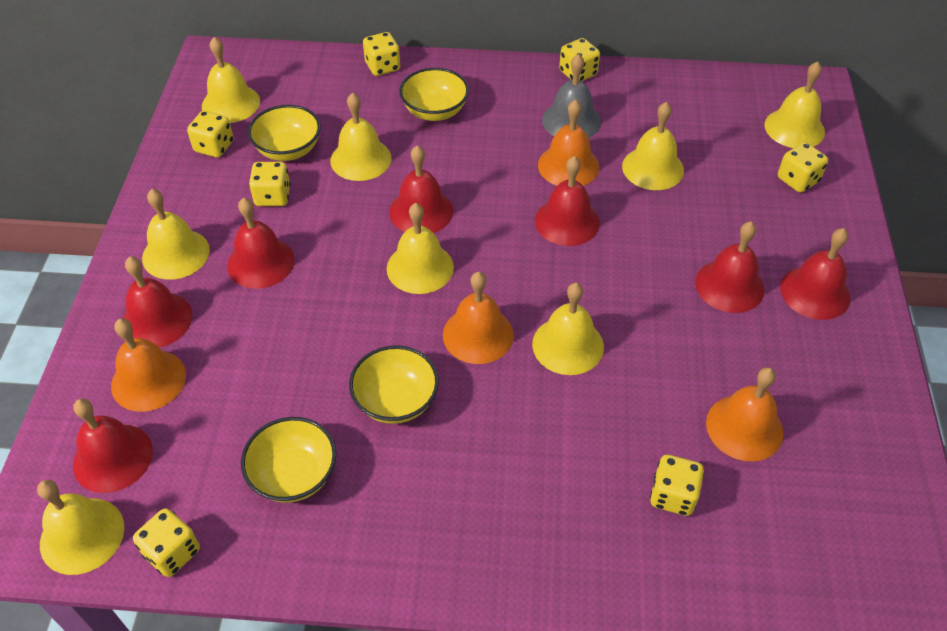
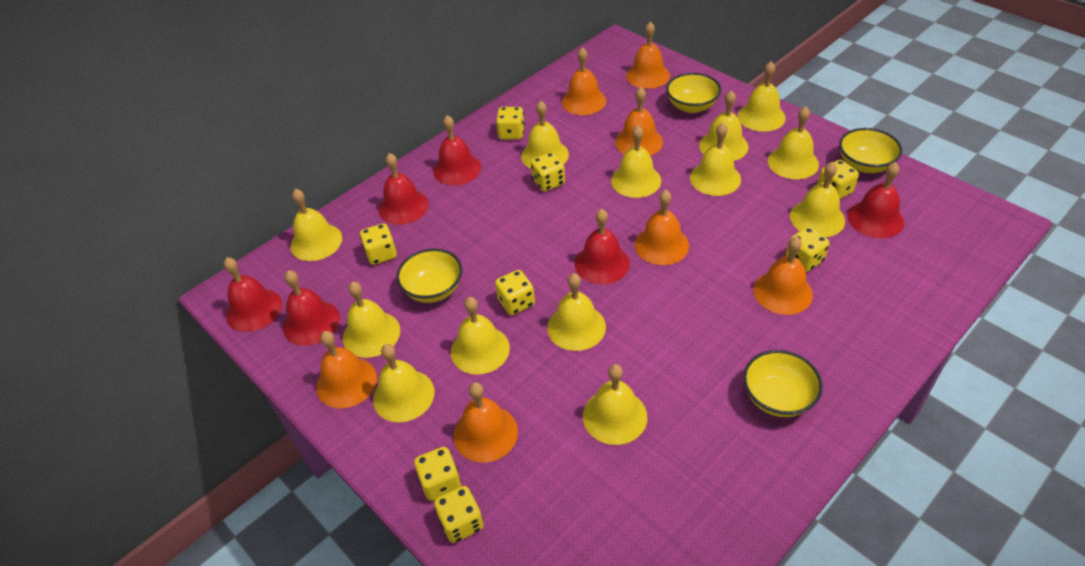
grey bell: 1 -> 0
orange bell: 4 -> 7
red bell: 7 -> 6
yellow bell: 8 -> 13
yellow dice: 7 -> 8

